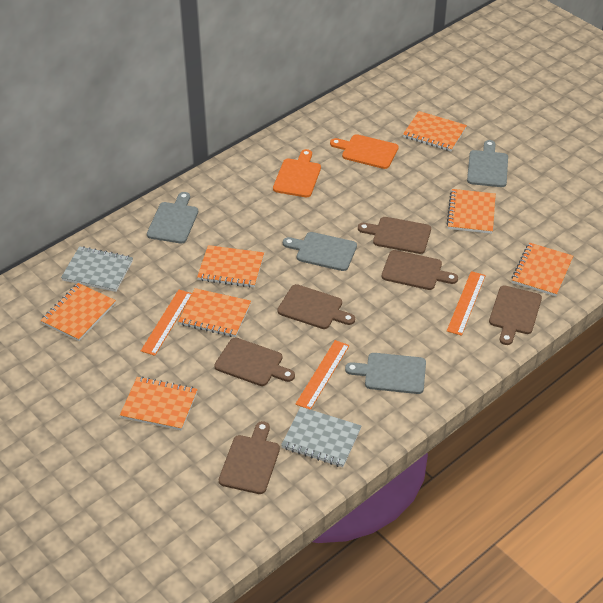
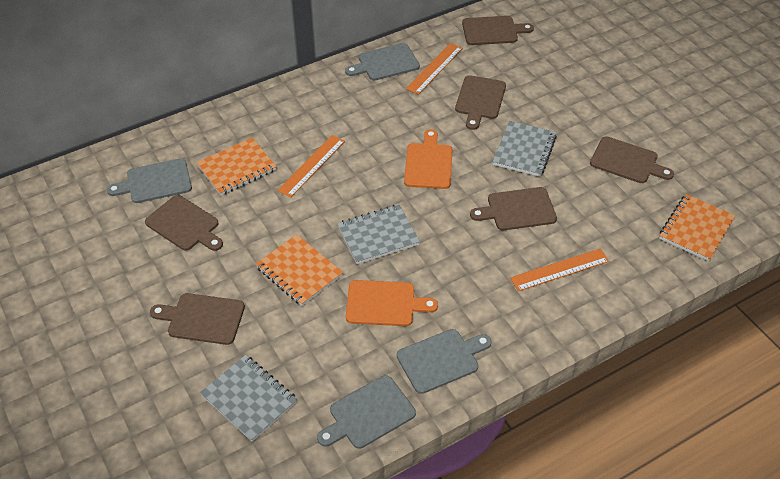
grey notebook: 2 -> 3
orange notebook: 7 -> 3

